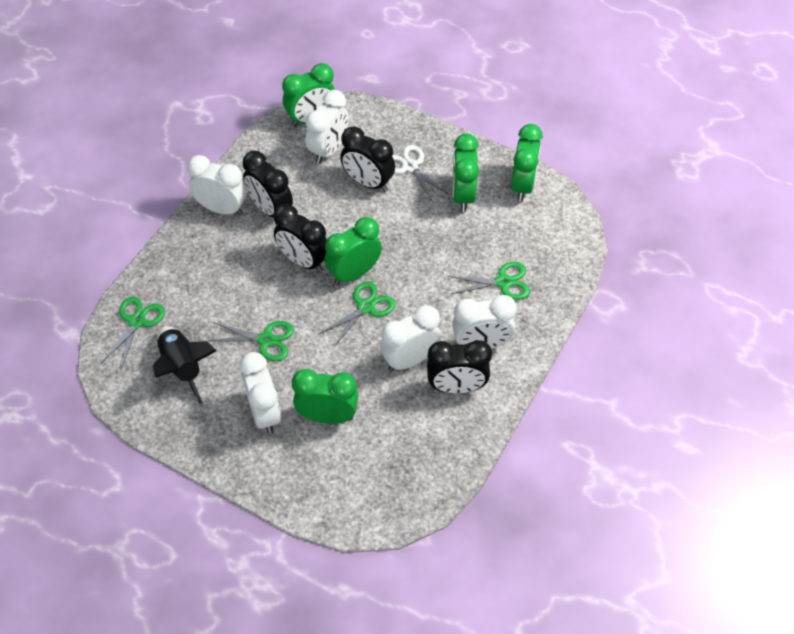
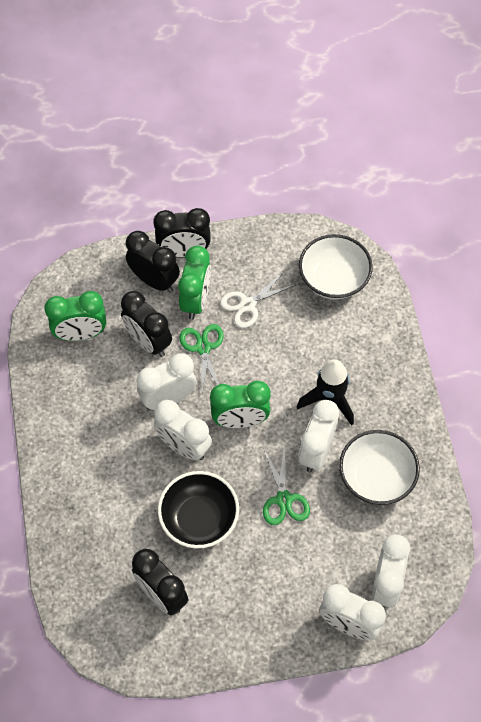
black bowl: 0 -> 1
green clock: 5 -> 3
green scissors: 4 -> 2
white bowl: 0 -> 2

